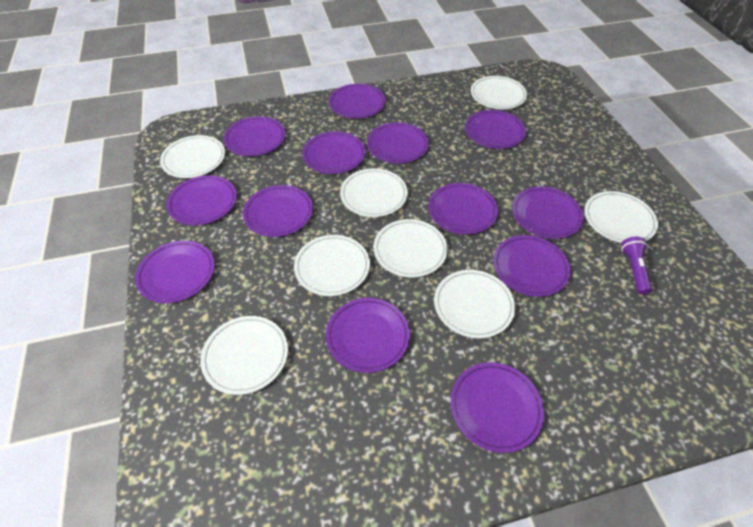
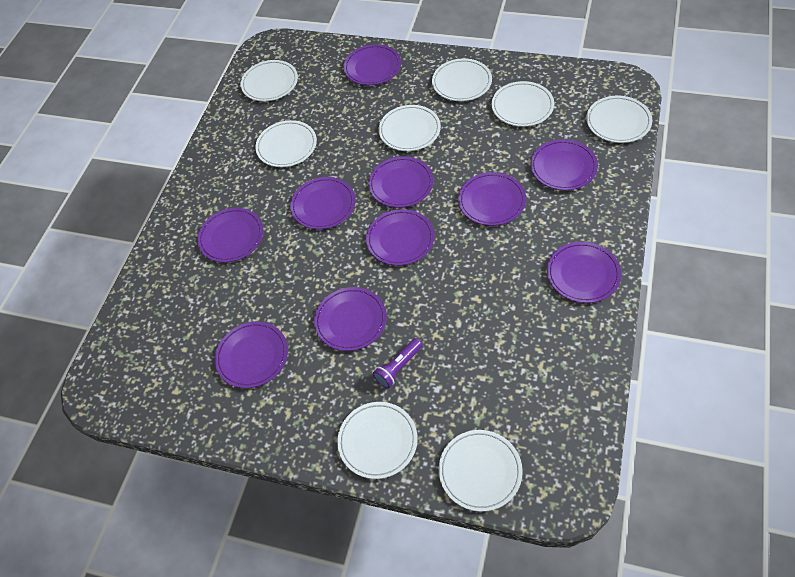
purple plate: 13 -> 10

